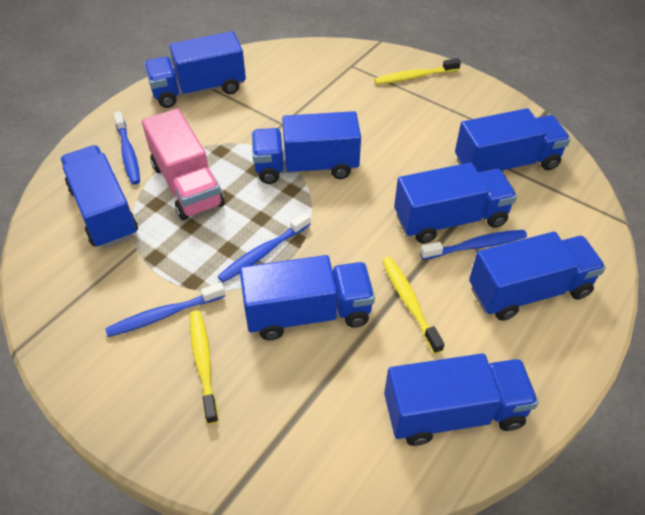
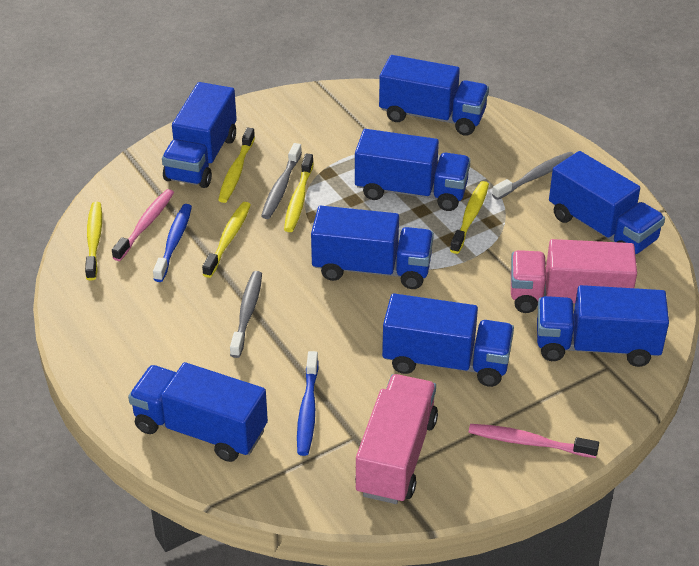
blue toothbrush: 4 -> 2
grey toothbrush: 0 -> 3
pink toothbrush: 0 -> 2
pink truck: 1 -> 2
yellow toothbrush: 3 -> 5

